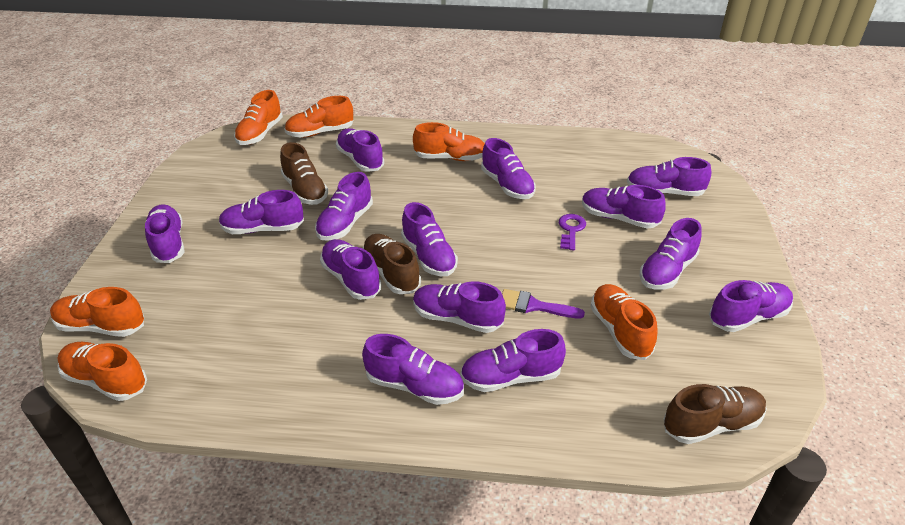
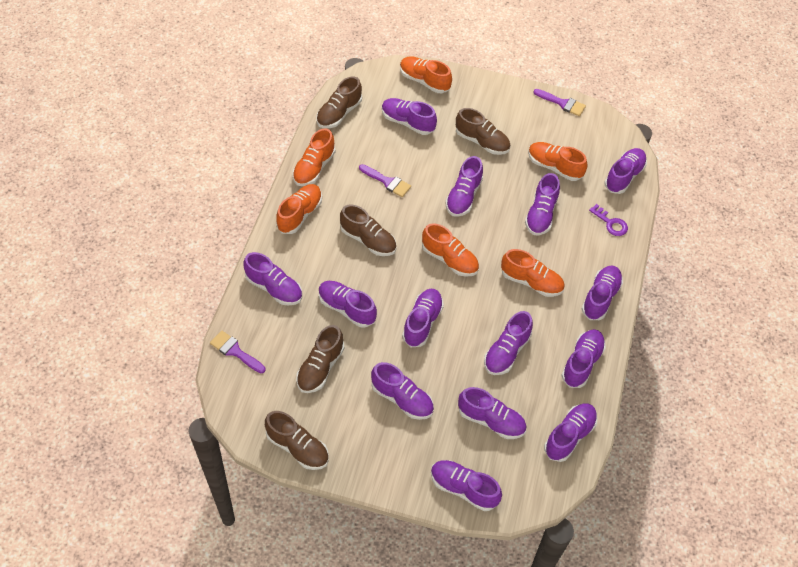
brown shoe: 3 -> 5
purple brush: 1 -> 3

